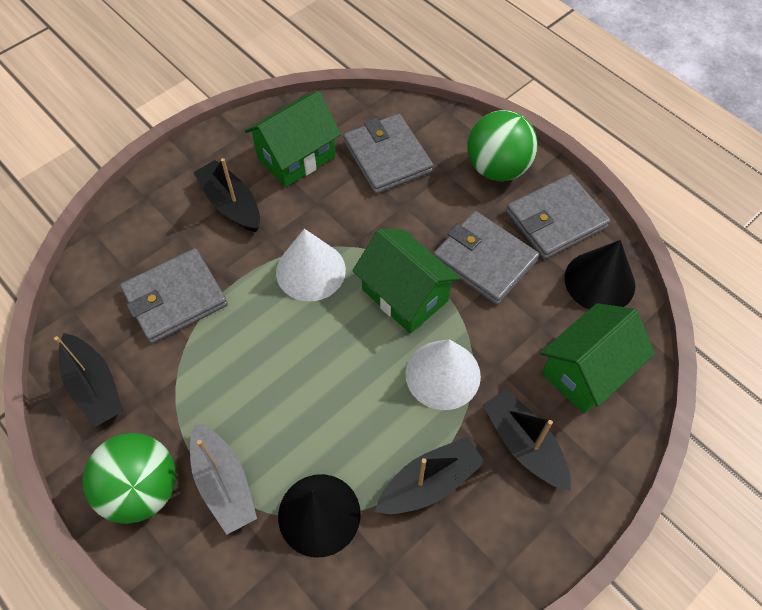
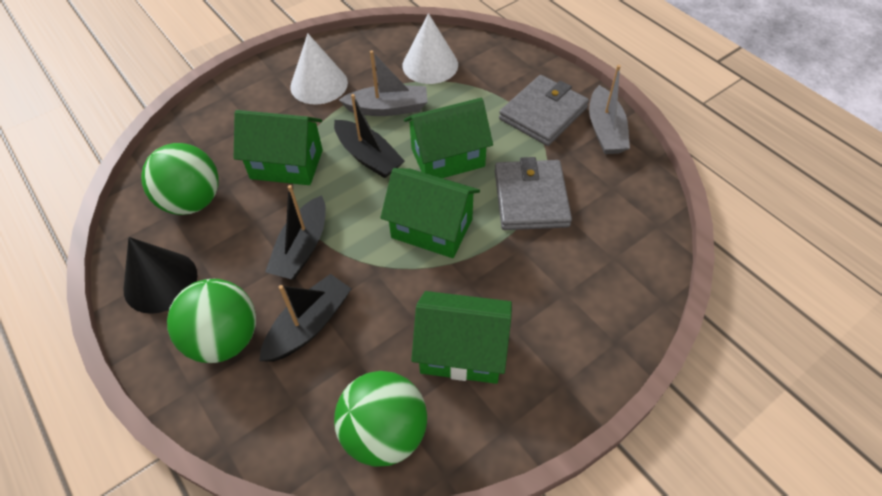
black boat: 4 -> 3
black cone: 2 -> 1
green ball: 2 -> 3
green house: 3 -> 4
grey boat: 1 -> 2
grey wallet: 4 -> 2

